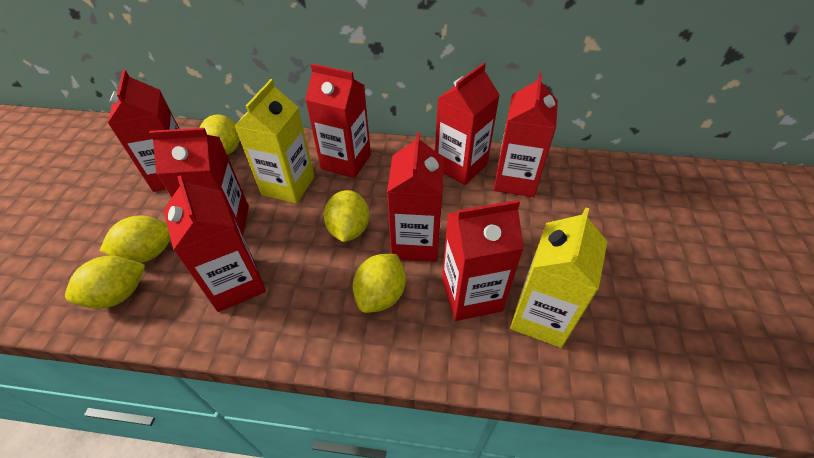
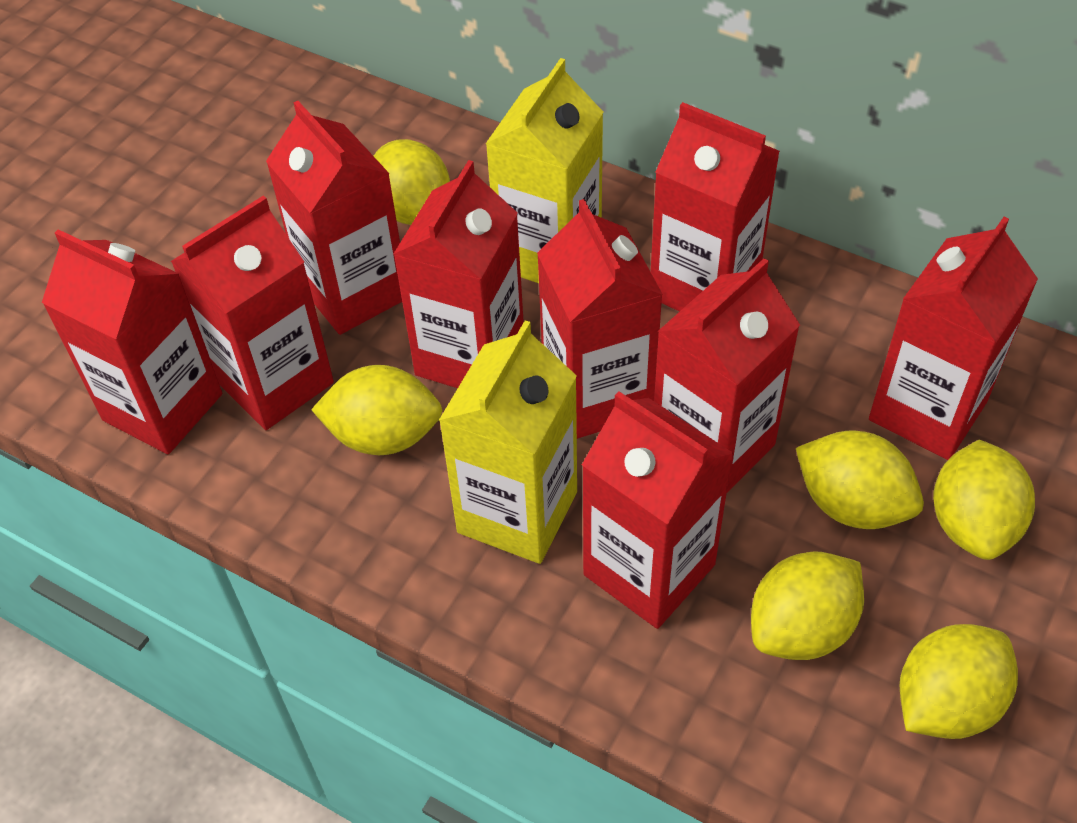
red carton: 8 -> 9
yellow lemon: 5 -> 6

